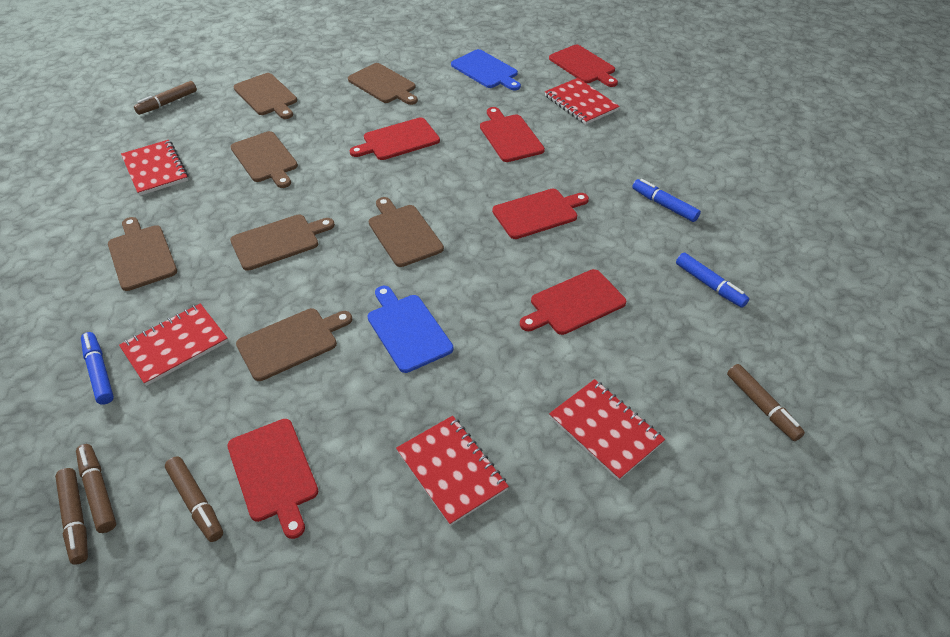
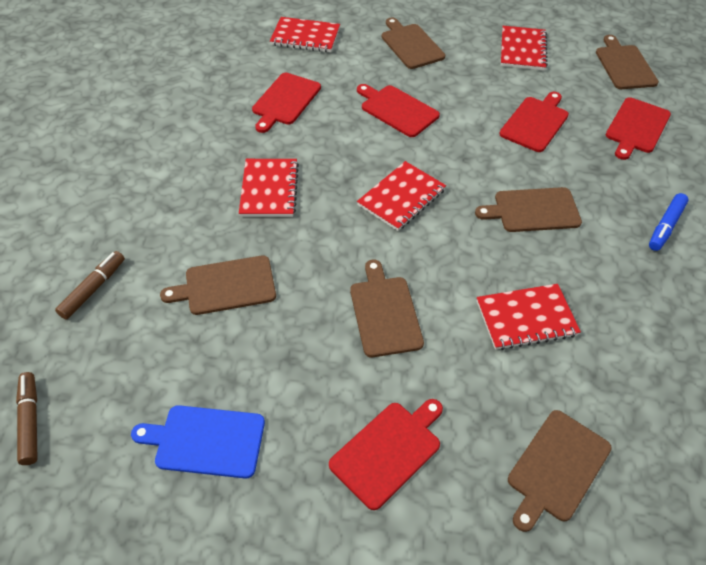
blue cutting board: 2 -> 1
blue marker: 3 -> 1
brown cutting board: 7 -> 6
brown marker: 5 -> 2
red cutting board: 6 -> 5

